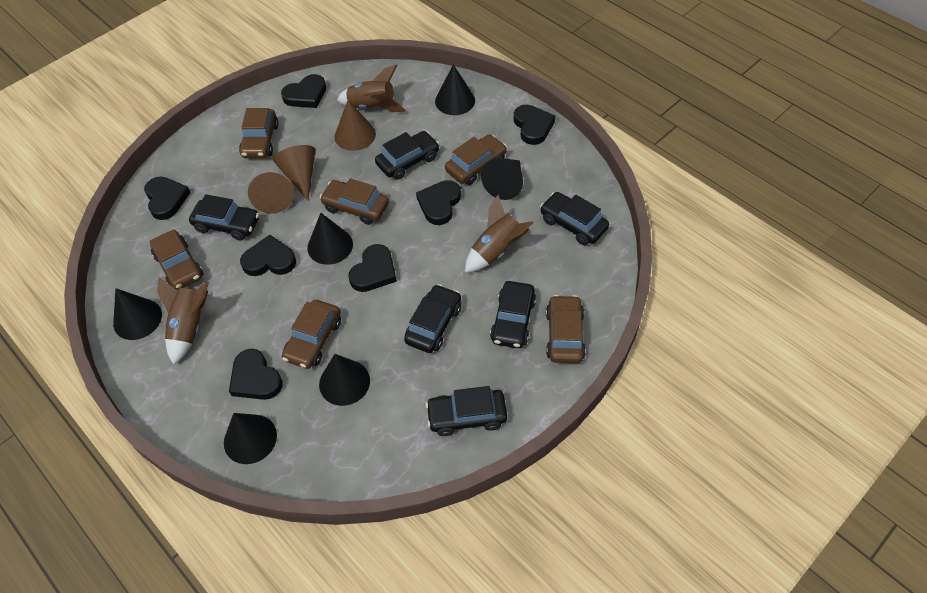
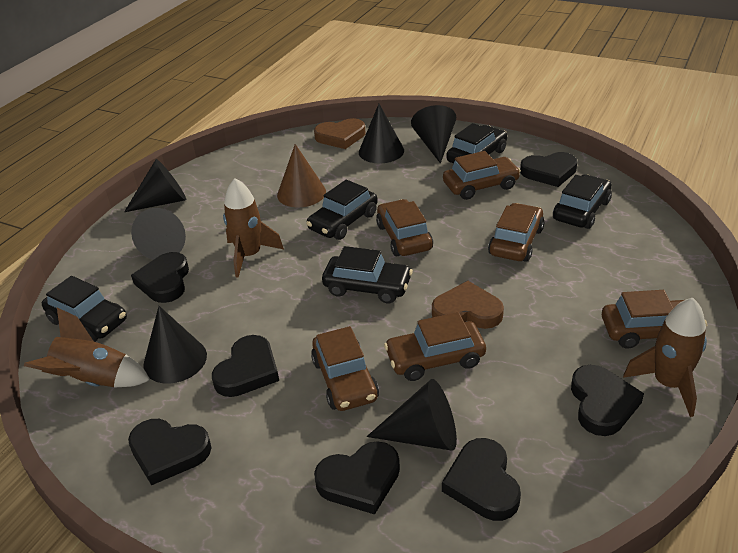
black car: 6 -> 5
brown cone: 3 -> 1
brown heart: 0 -> 2

